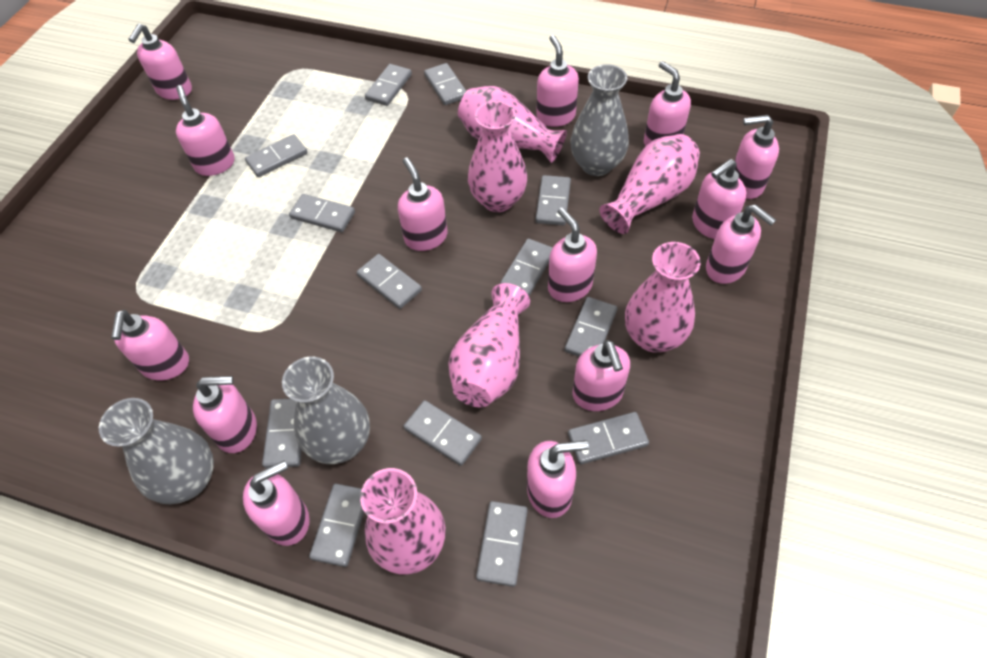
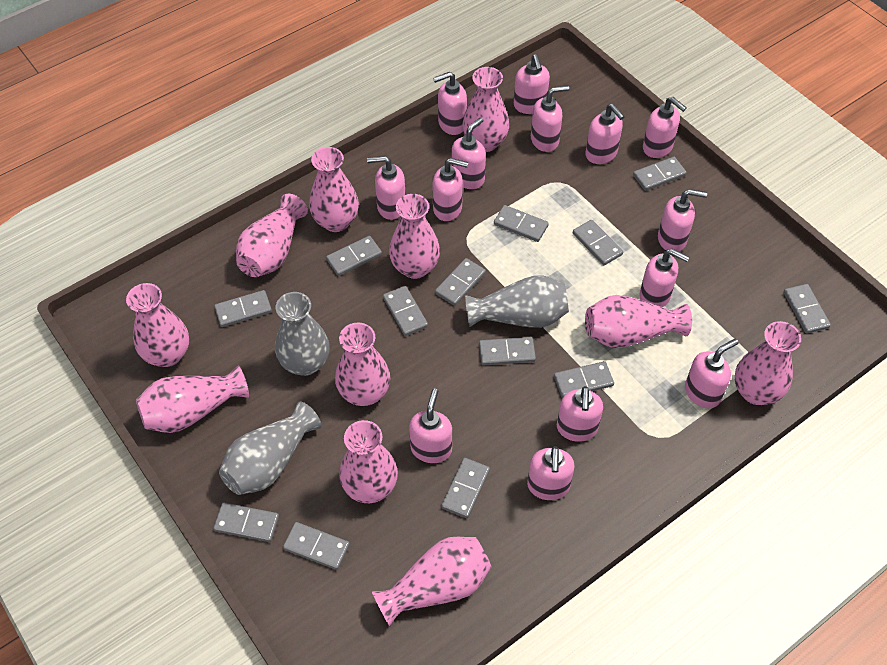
pink vase: 6 -> 11

